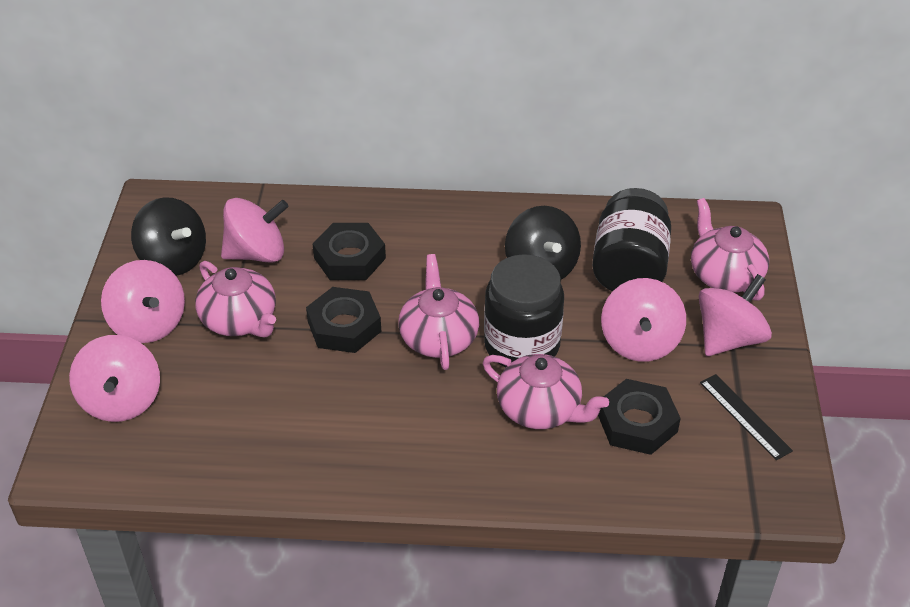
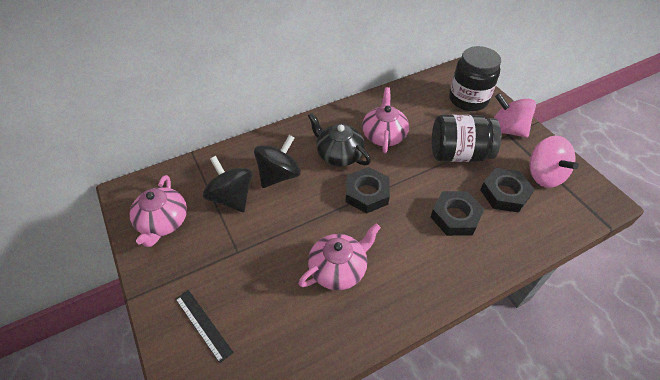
black teapot: 0 -> 1
pink spinning top: 5 -> 2
pink teapot: 4 -> 3

